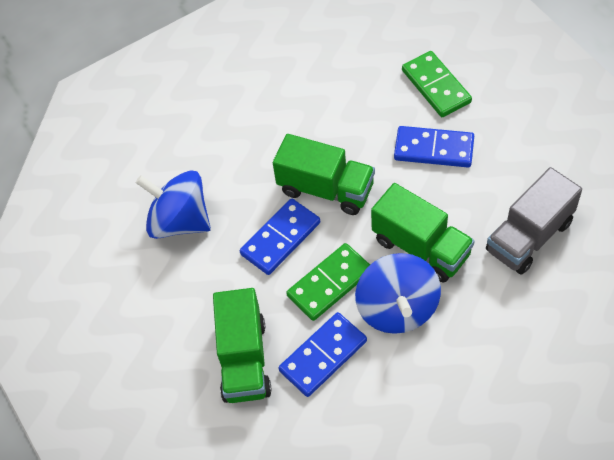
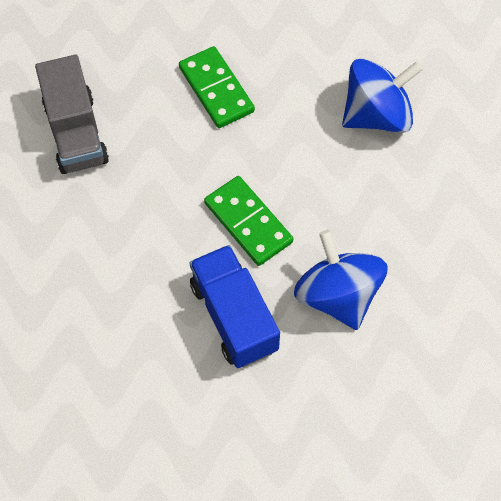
blue domino: 3 -> 0
blue truck: 0 -> 1
green truck: 3 -> 0

